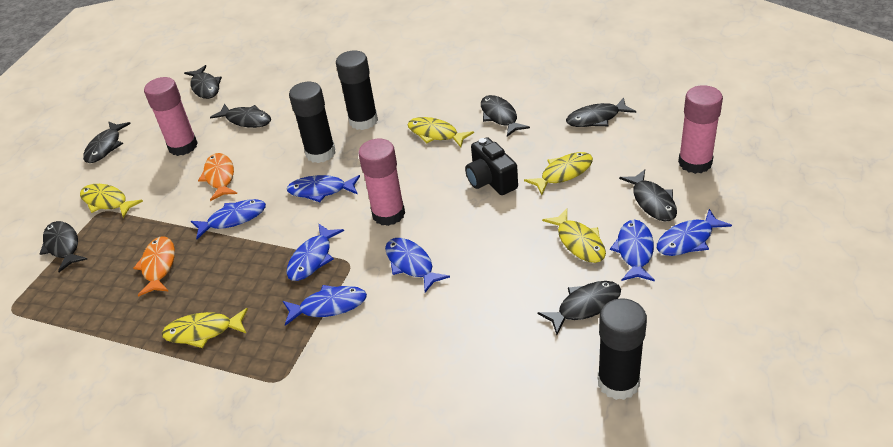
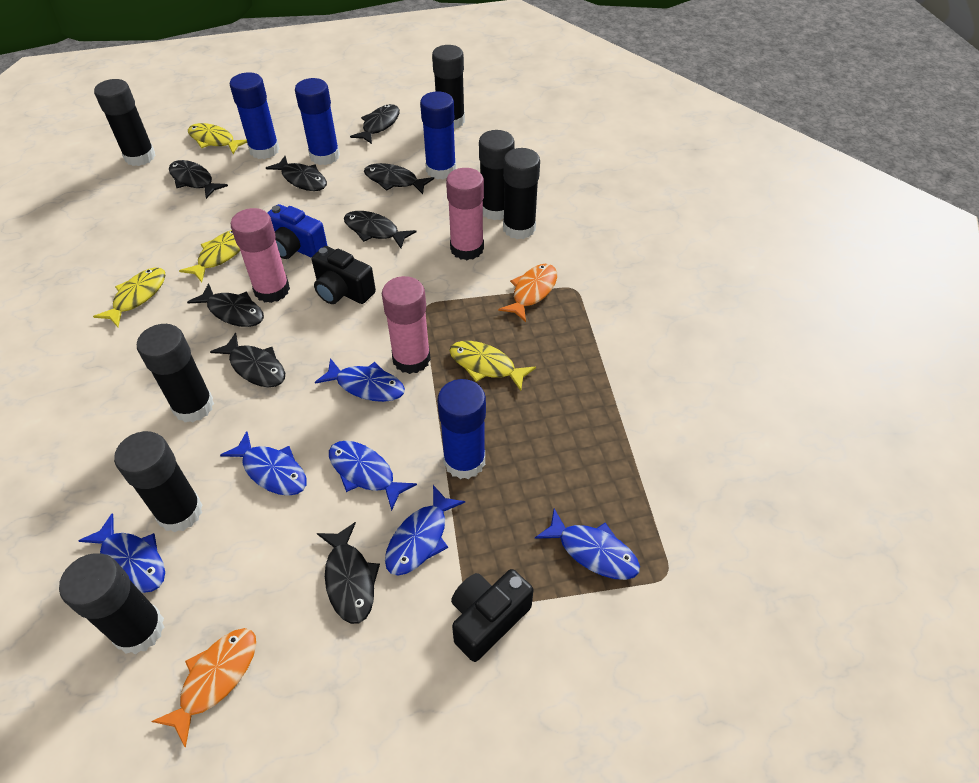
black camera: 1 -> 2
black glue stick: 3 -> 7
blue camera: 0 -> 1
blue fish: 7 -> 6
blue glue stick: 0 -> 4
yellow fish: 5 -> 4

